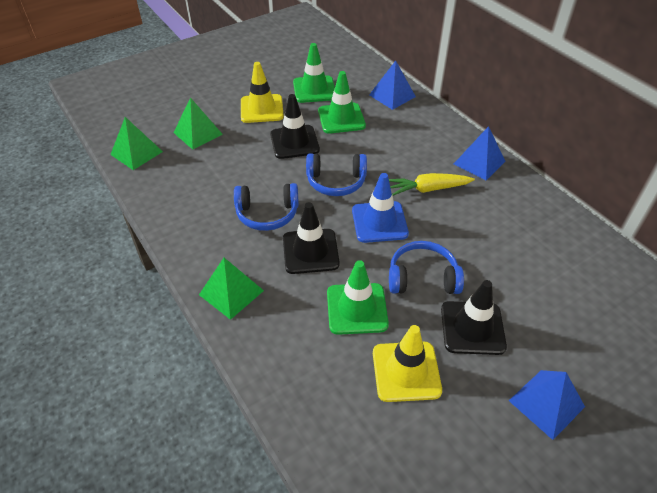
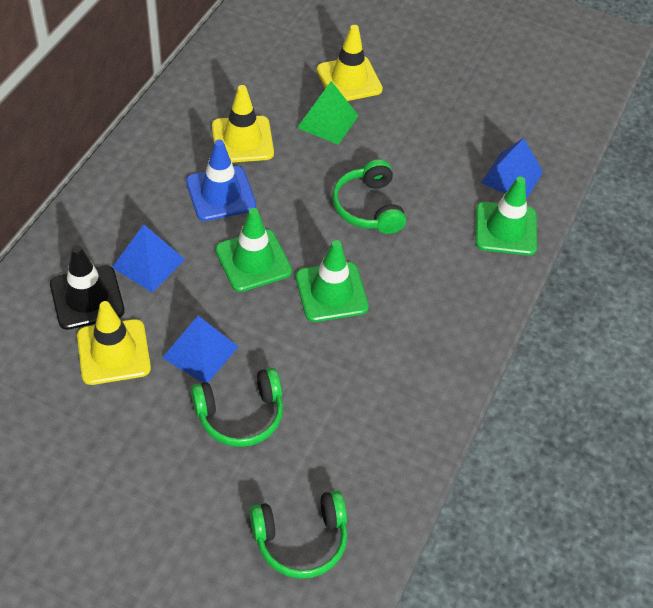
black traffic cone: 3 -> 1
blue headphones: 3 -> 0
green headphones: 0 -> 3
green pyramid: 3 -> 1
yellow carrot: 1 -> 0
yellow traffic cone: 2 -> 3

